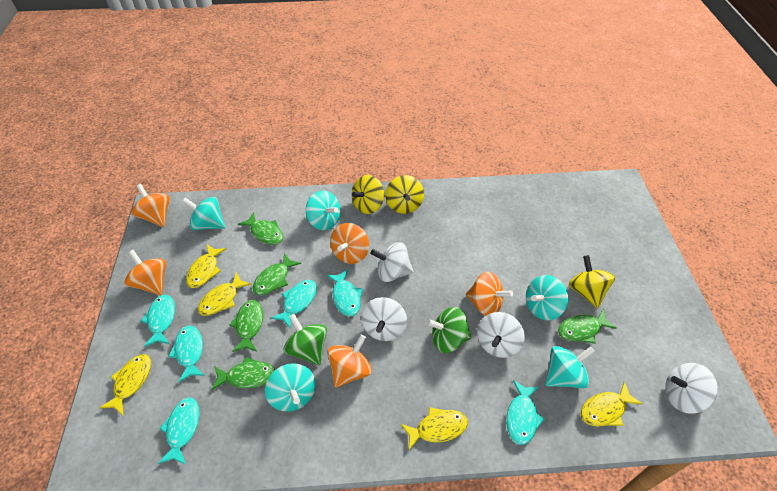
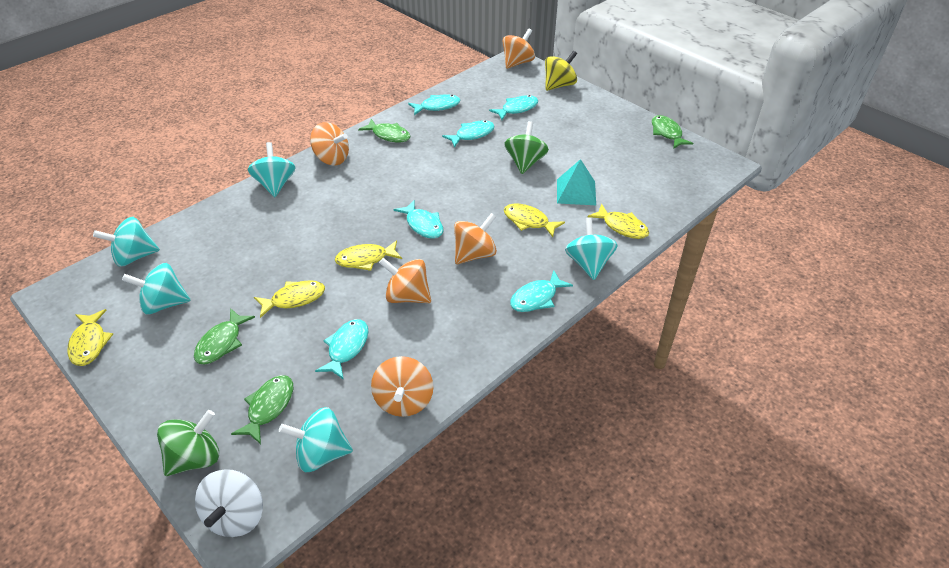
green fish: 5 -> 4
turquoise pyramid: 0 -> 1
white spinning top: 4 -> 1
yellow spinning top: 3 -> 1

